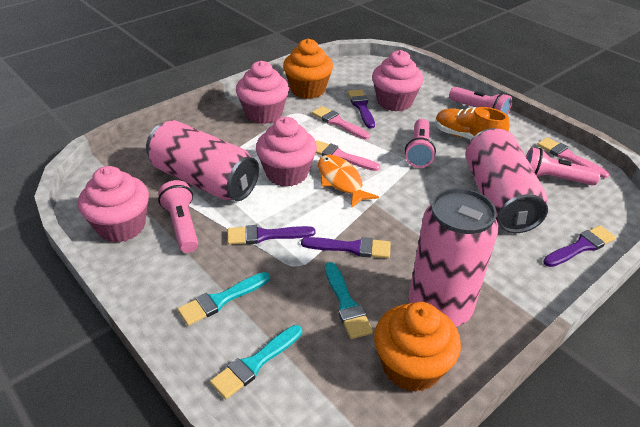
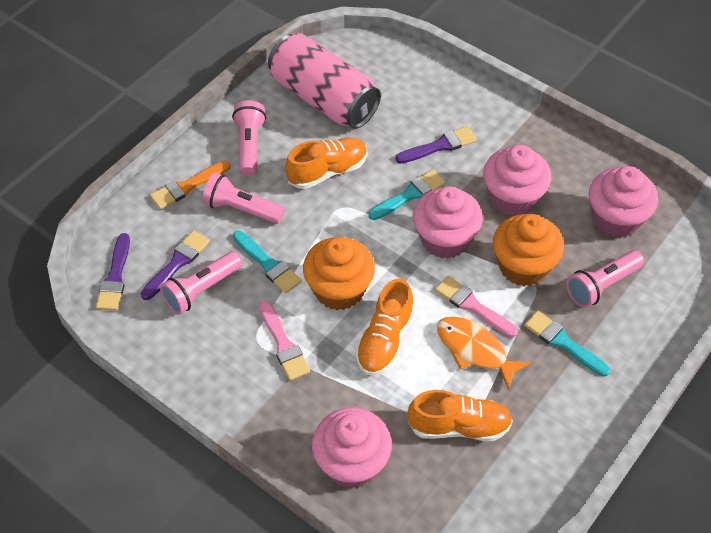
orange brush: 0 -> 1
orange shoe: 1 -> 3
pink brush: 3 -> 2
pink can: 3 -> 1
purple brush: 4 -> 3

